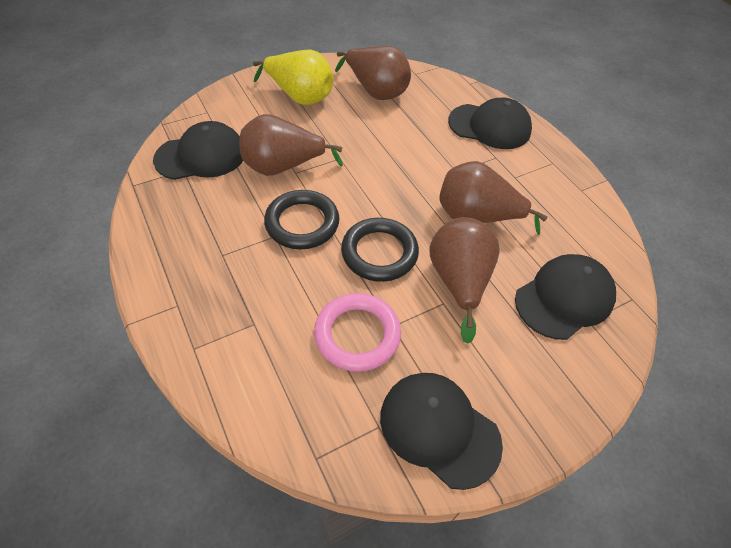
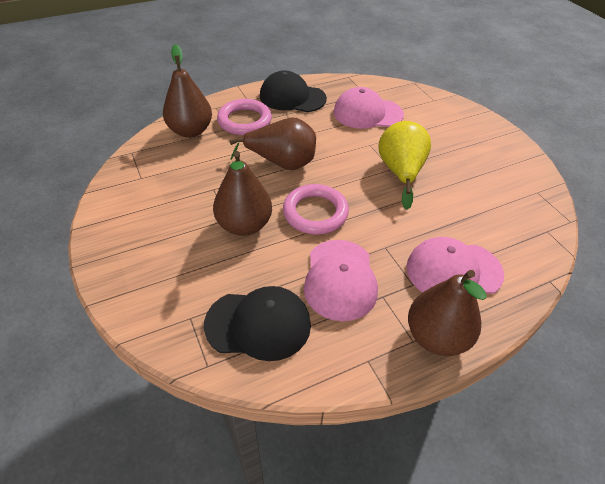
black cap: 4 -> 2
black ring: 2 -> 0
pink cap: 0 -> 3
pink ring: 1 -> 2

